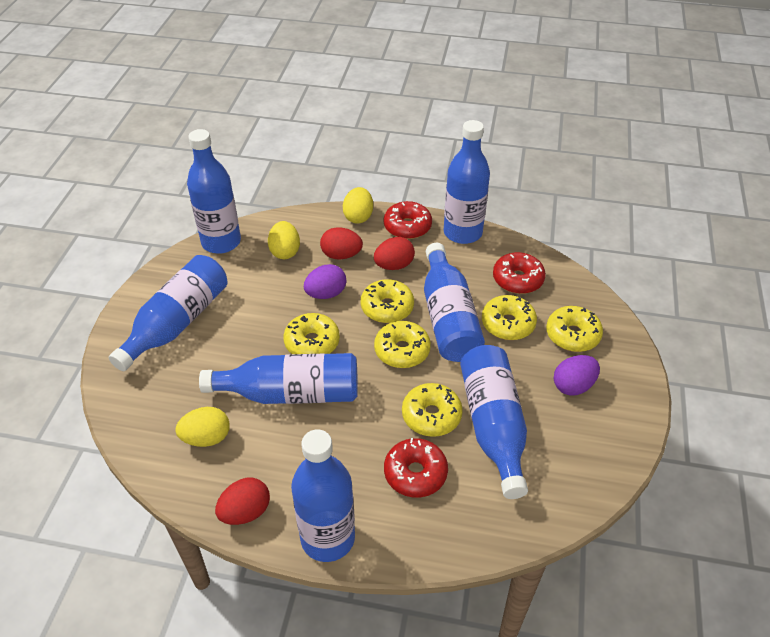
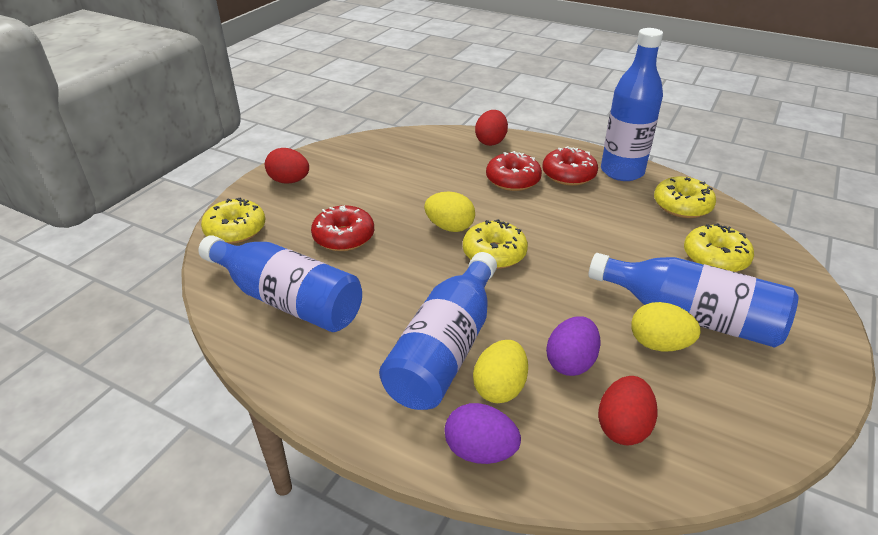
blue bottle: 7 -> 4
yellow donut: 6 -> 4

